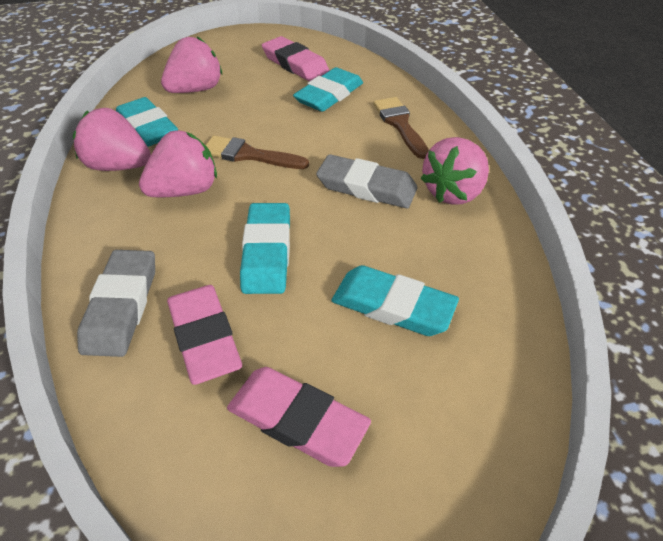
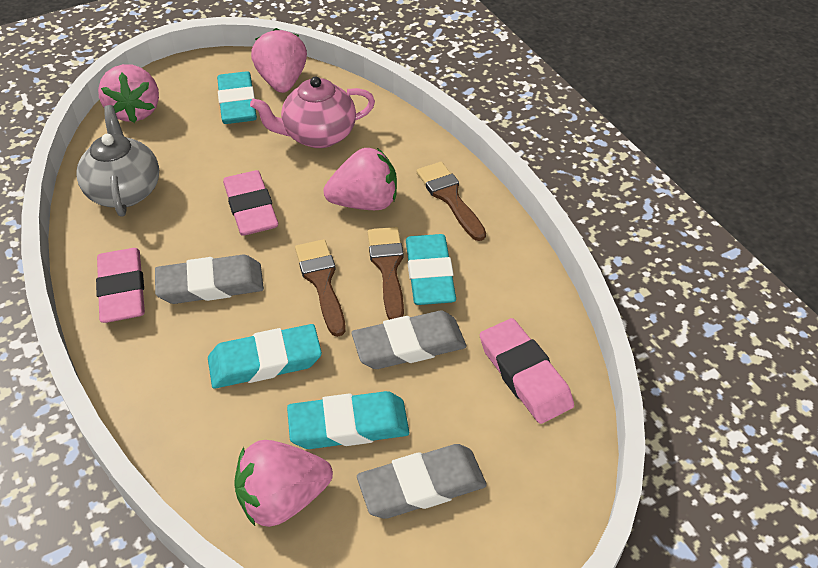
brown brush: 2 -> 3
grey eraser: 2 -> 3
grey teapot: 0 -> 1
pink teapot: 0 -> 1

